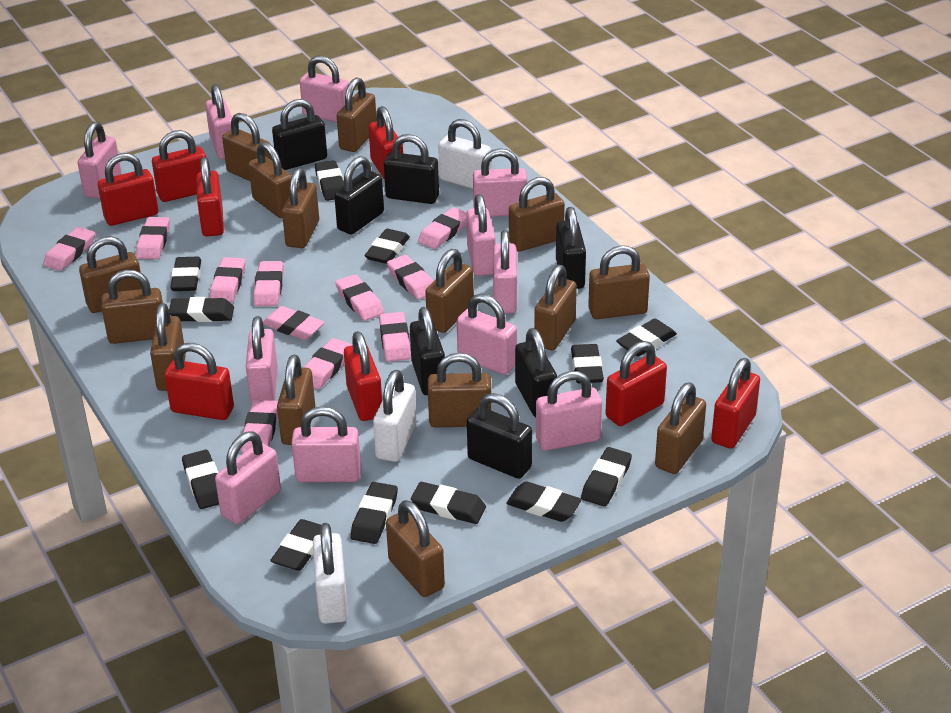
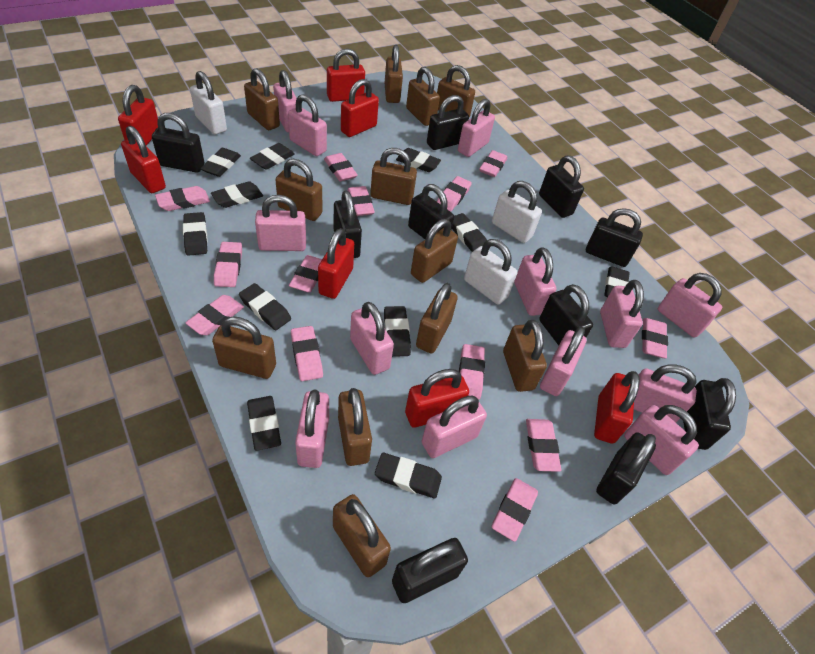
black eraser: 12 -> 11
black padlock: 7 -> 10
brown padlock: 15 -> 12
pink eraser: 11 -> 13
pink padlock: 11 -> 13
red padlock: 8 -> 7

